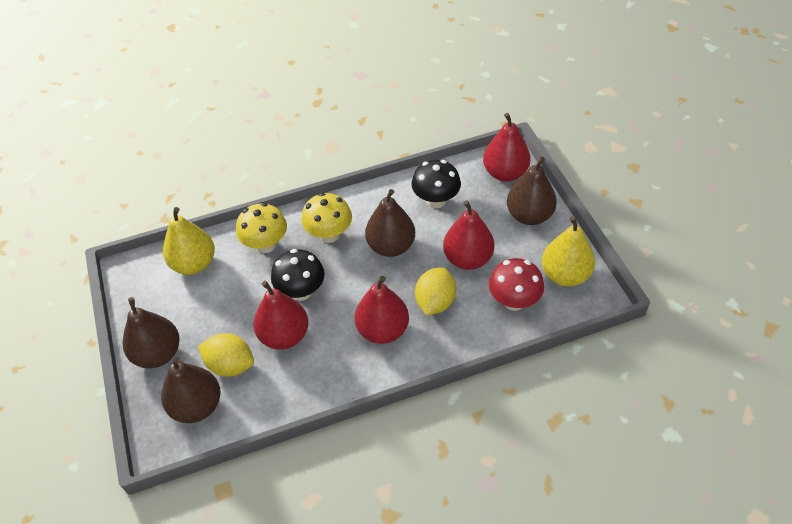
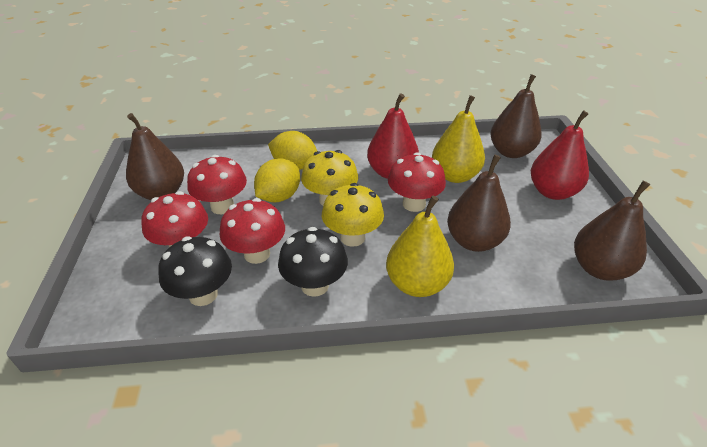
red mushroom: 1 -> 4
red pear: 4 -> 2

